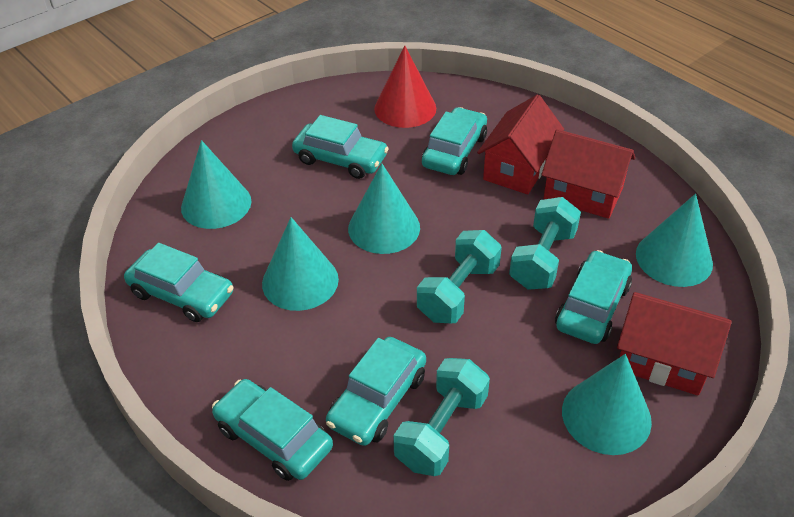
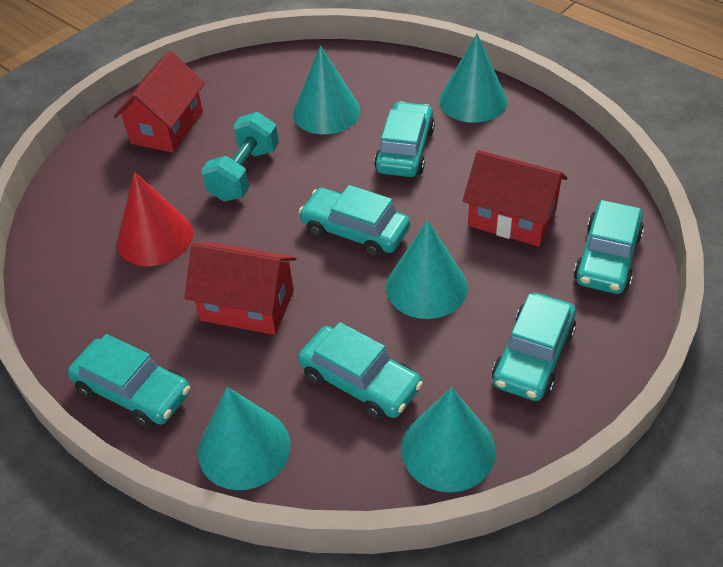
turquoise dumbbell: 3 -> 1

